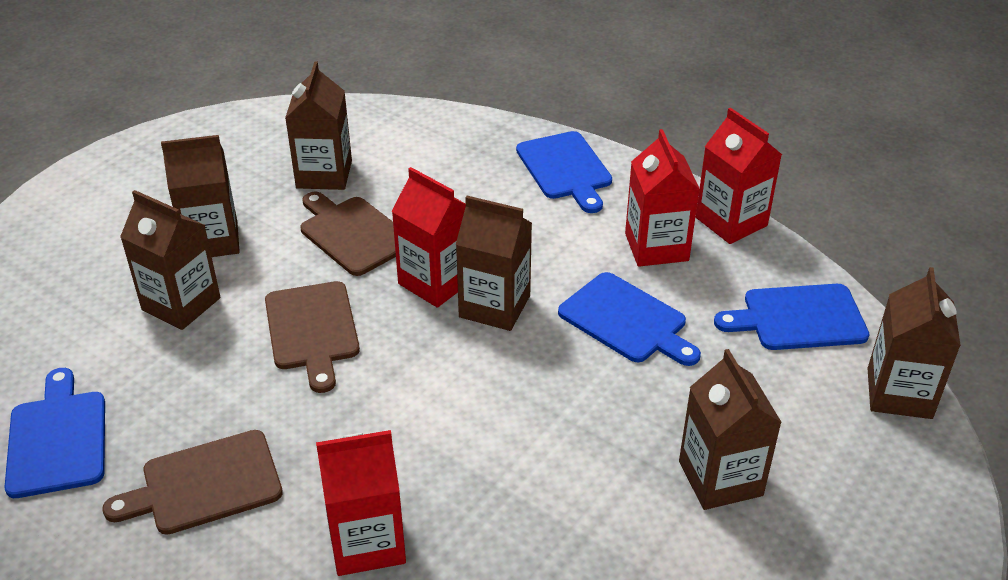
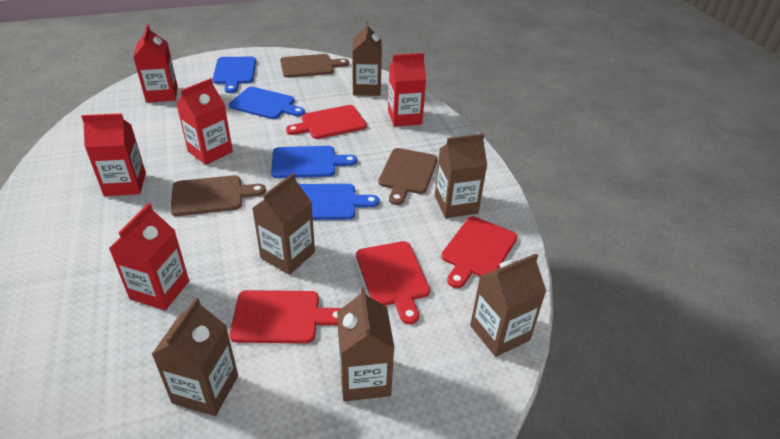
red carton: 4 -> 5
red cutting board: 0 -> 4

